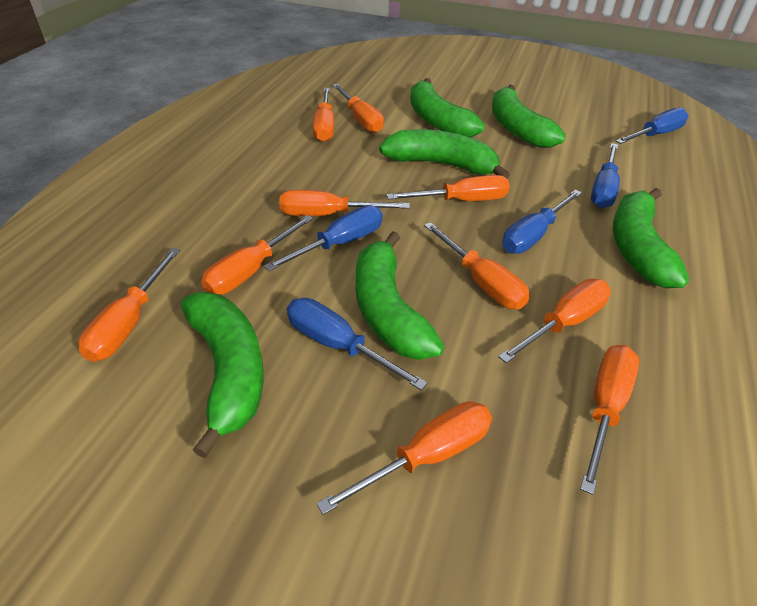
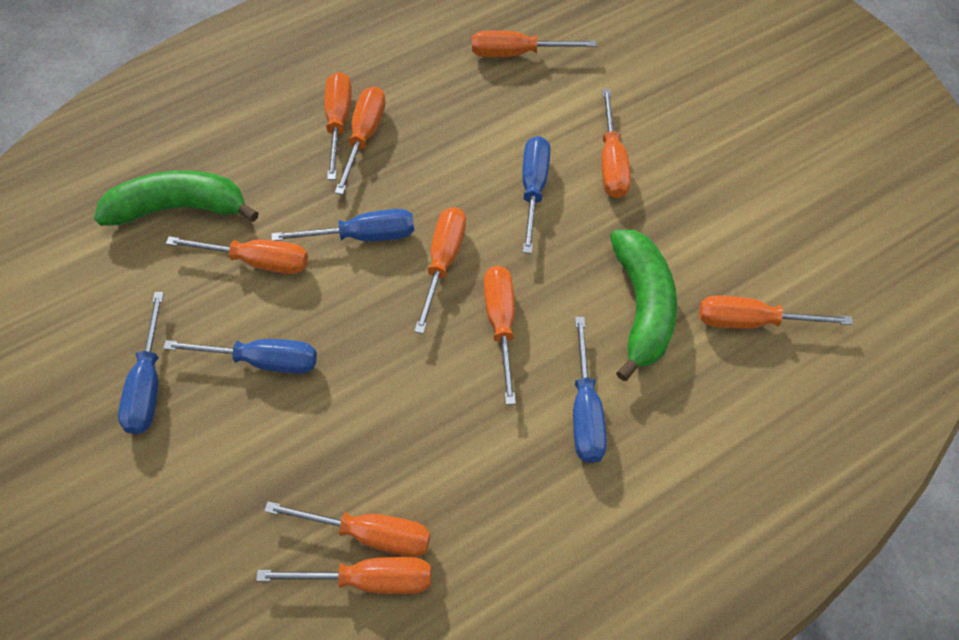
green banana: 6 -> 2

